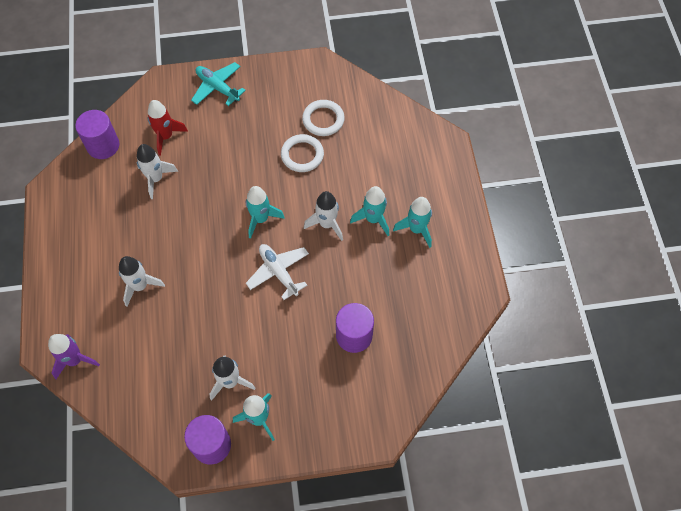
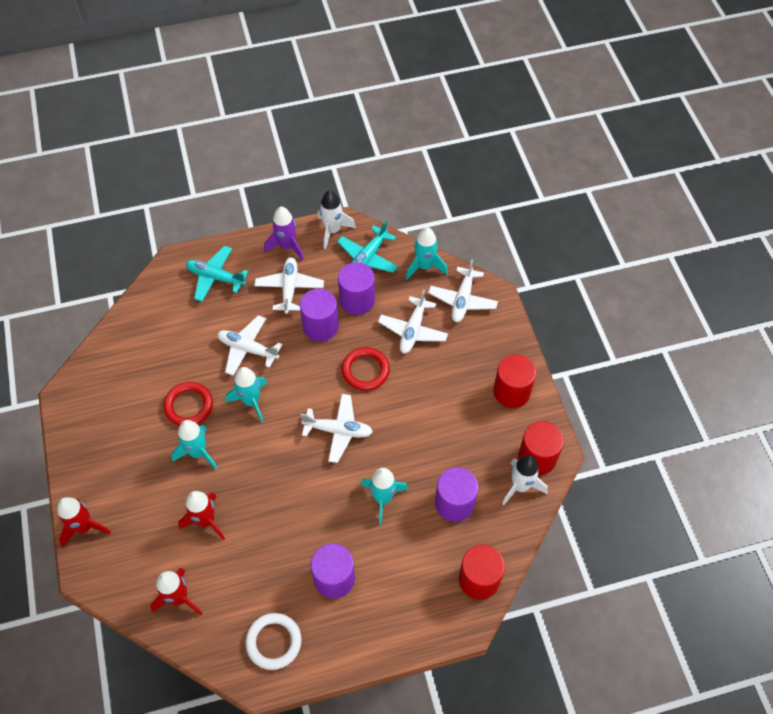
purple cylinder: 3 -> 4
red cylinder: 0 -> 3
red ring: 0 -> 2
red rocket: 1 -> 3
turquoise plane: 1 -> 2
white plane: 1 -> 5
white ring: 2 -> 1
white rocket: 4 -> 2

